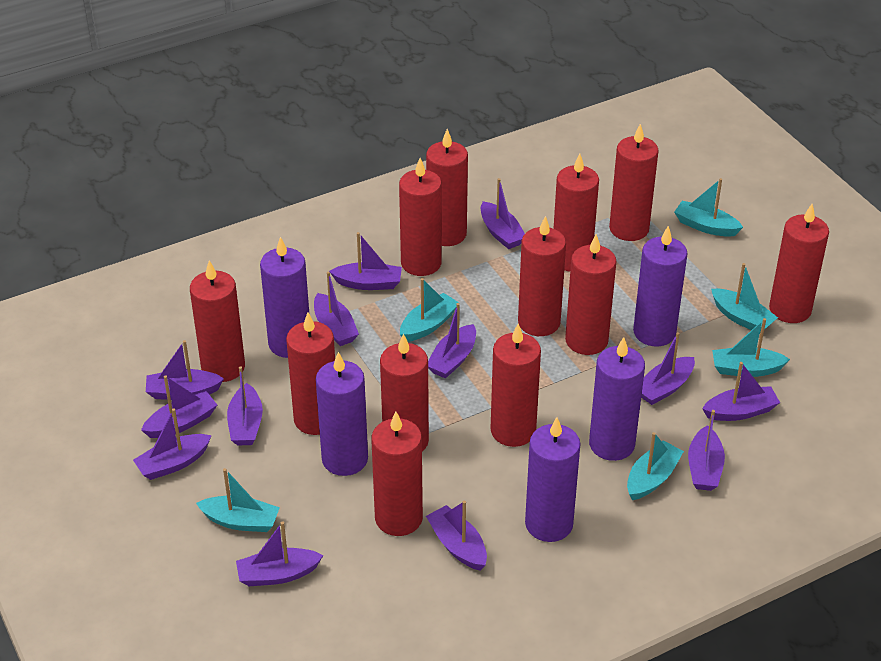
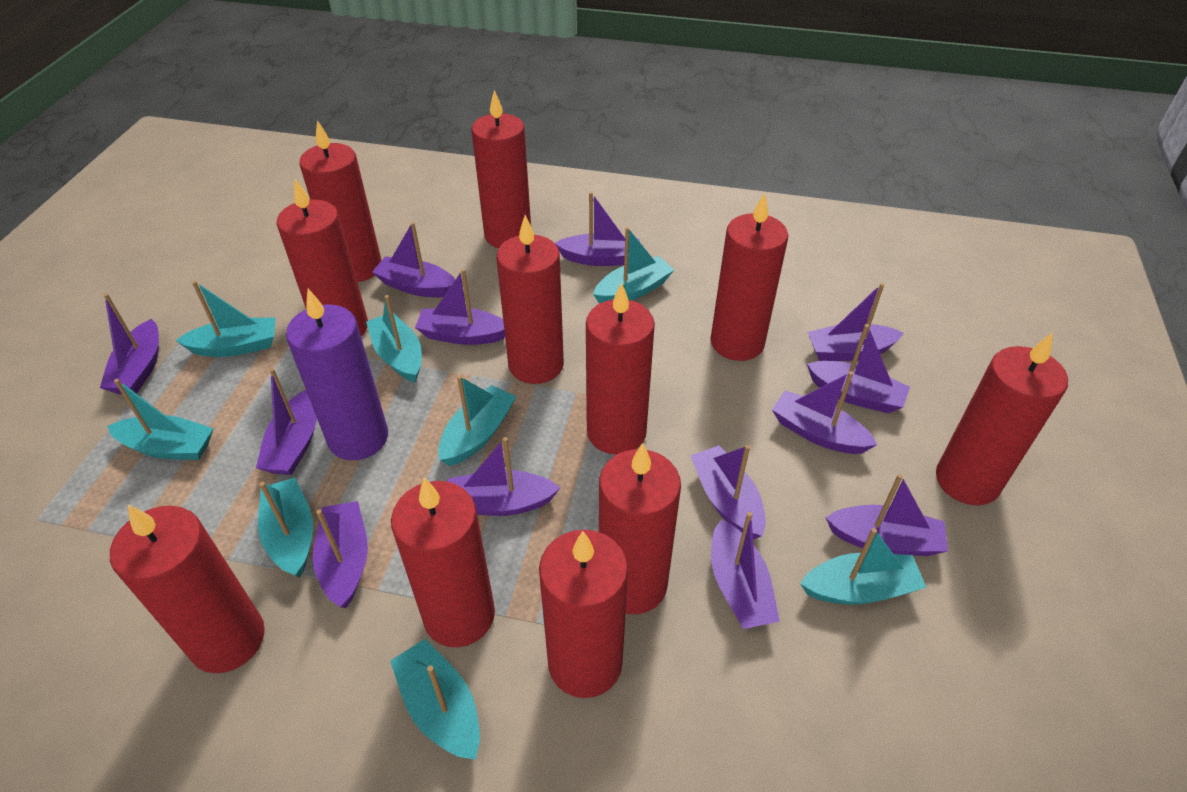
purple candle: 5 -> 1
red candle: 12 -> 11
turquoise boat: 6 -> 8

